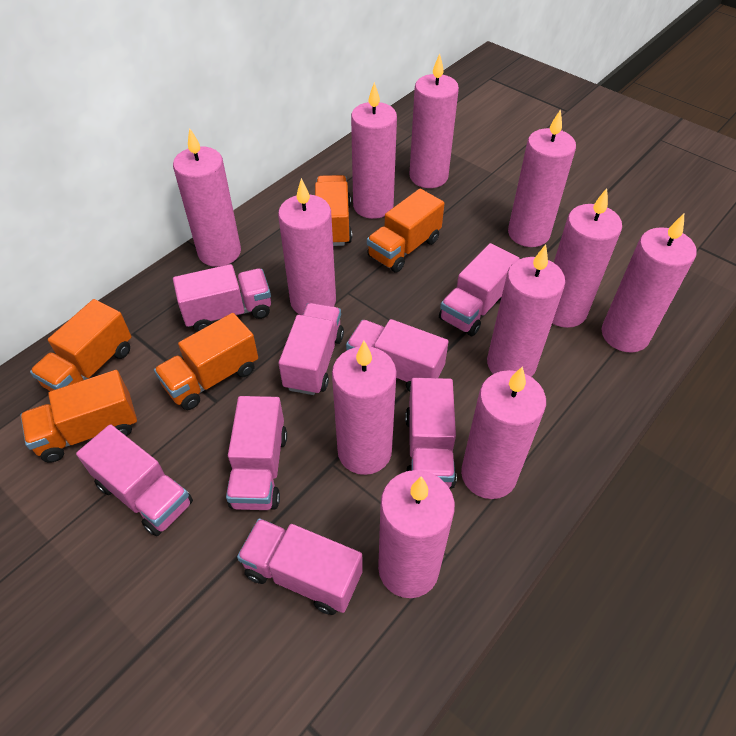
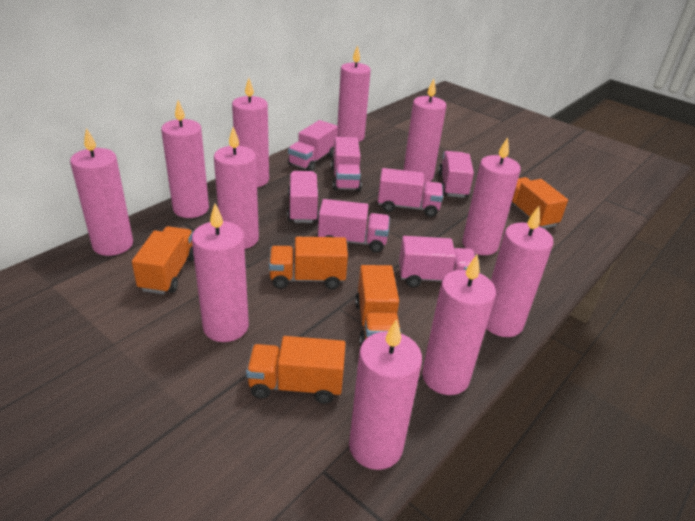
pink truck: 8 -> 7

